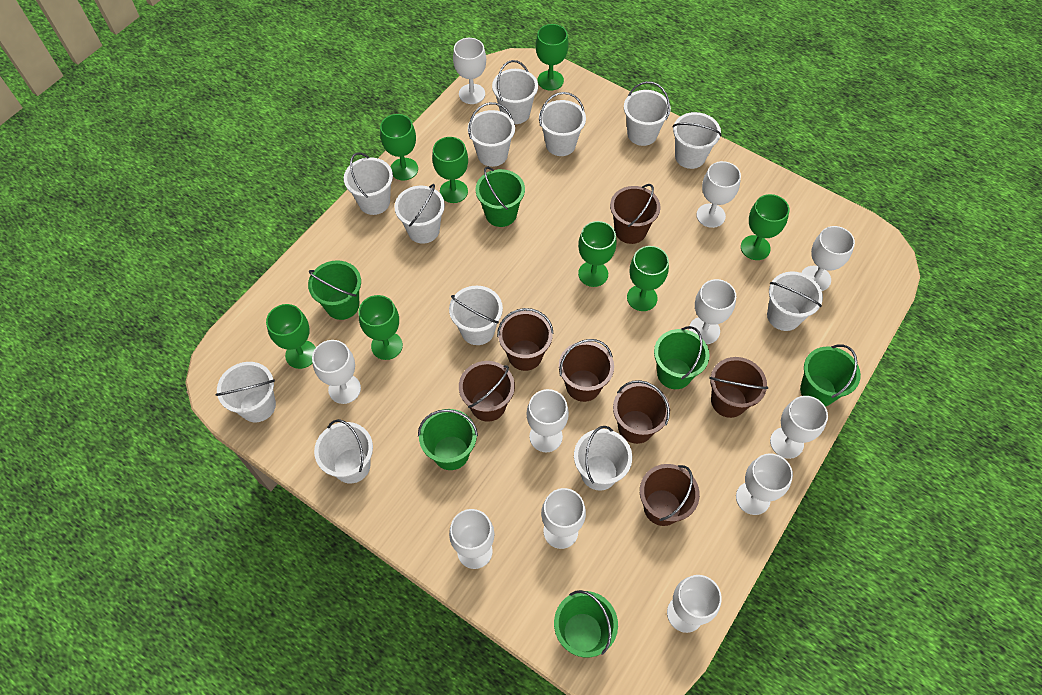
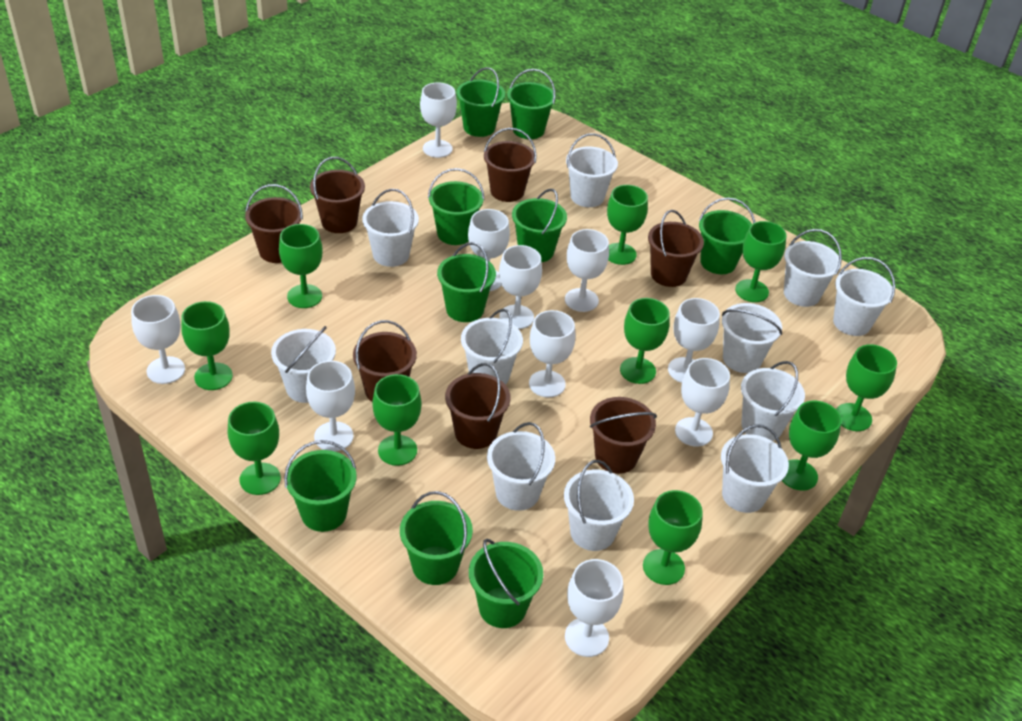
green bucket: 6 -> 9
green goblet: 8 -> 10
white bucket: 12 -> 11
white goblet: 11 -> 10

